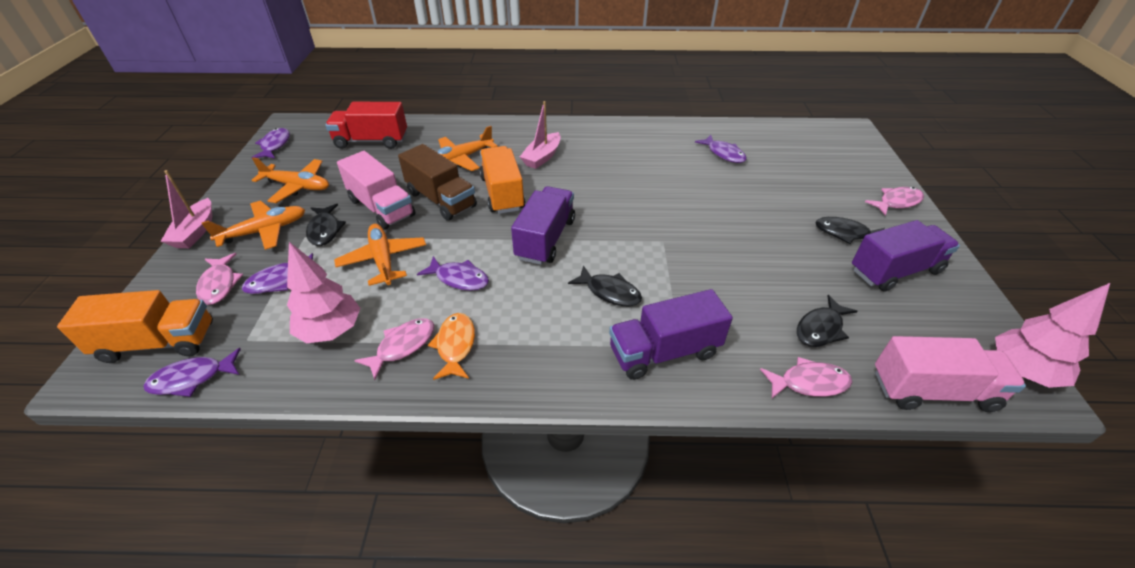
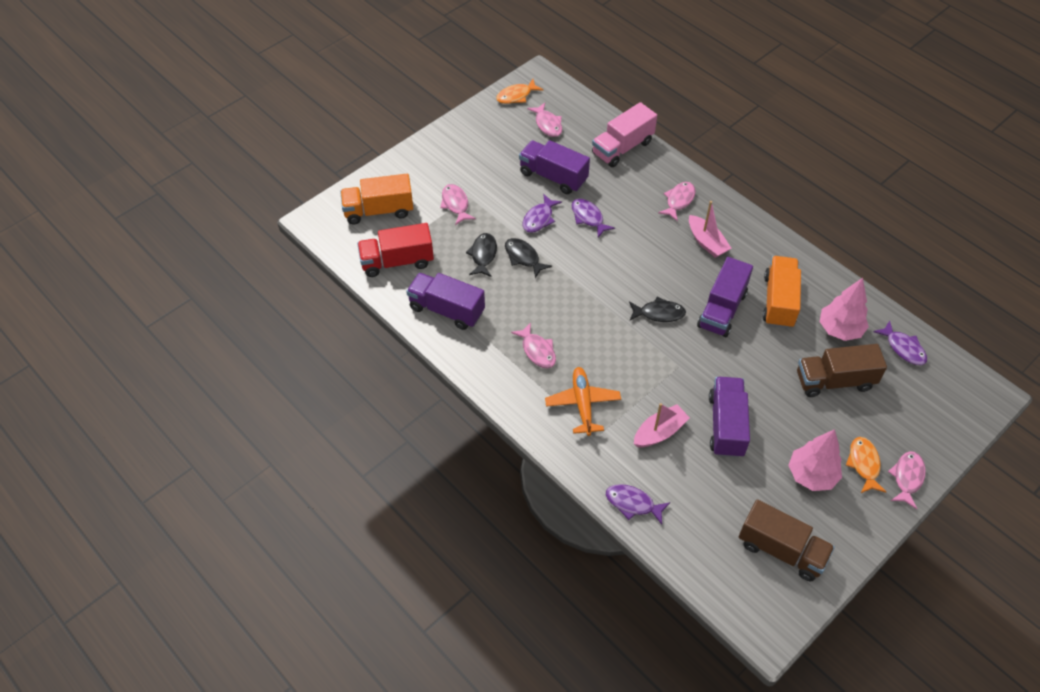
black fish: 4 -> 3
brown truck: 1 -> 2
orange fish: 1 -> 2
orange plane: 4 -> 1
pink fish: 4 -> 5
pink truck: 2 -> 1
purple fish: 5 -> 4
purple truck: 3 -> 4

